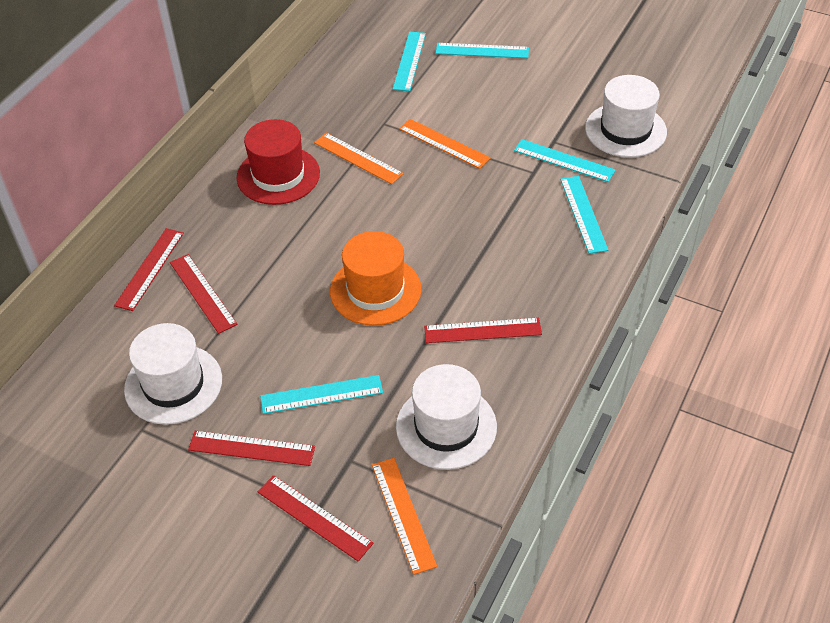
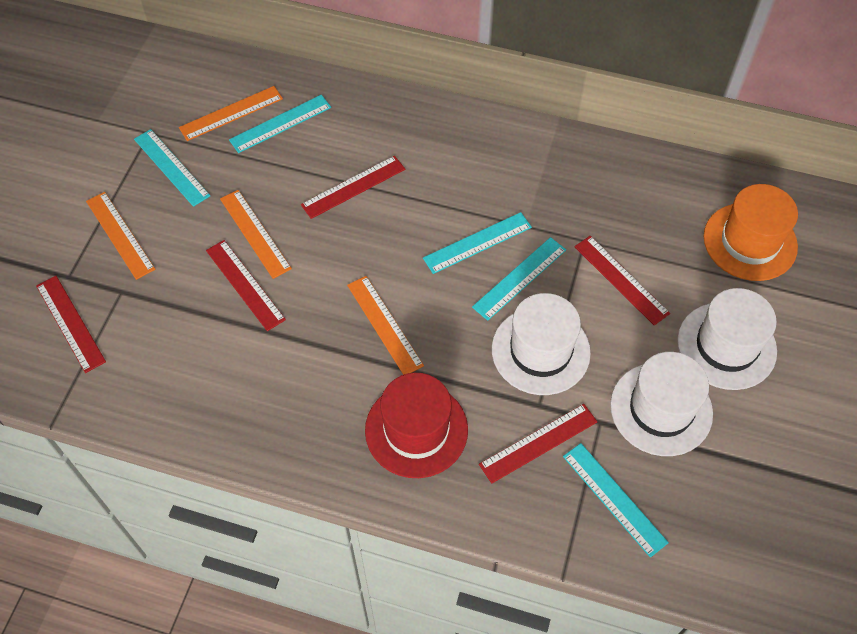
orange ruler: 3 -> 4

